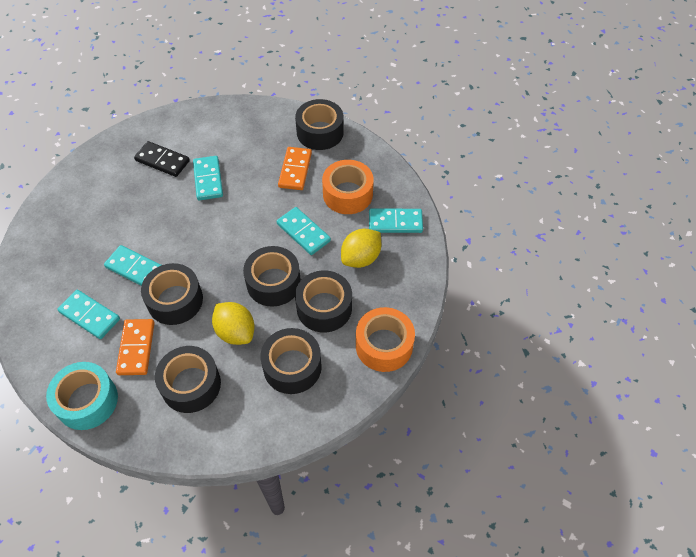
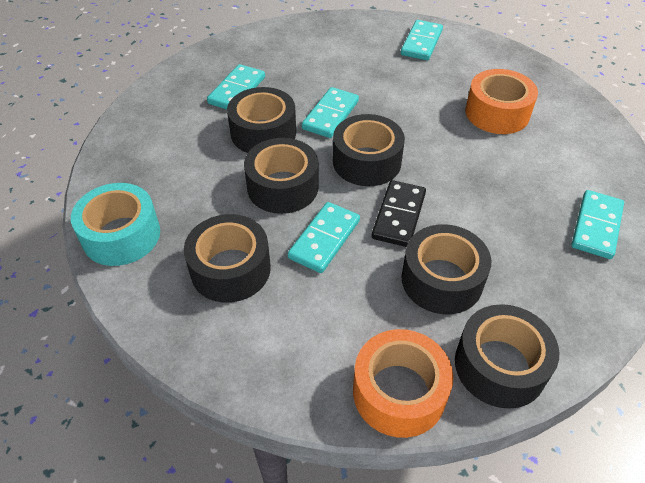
orange domino: 2 -> 0
yellow lemon: 2 -> 0

